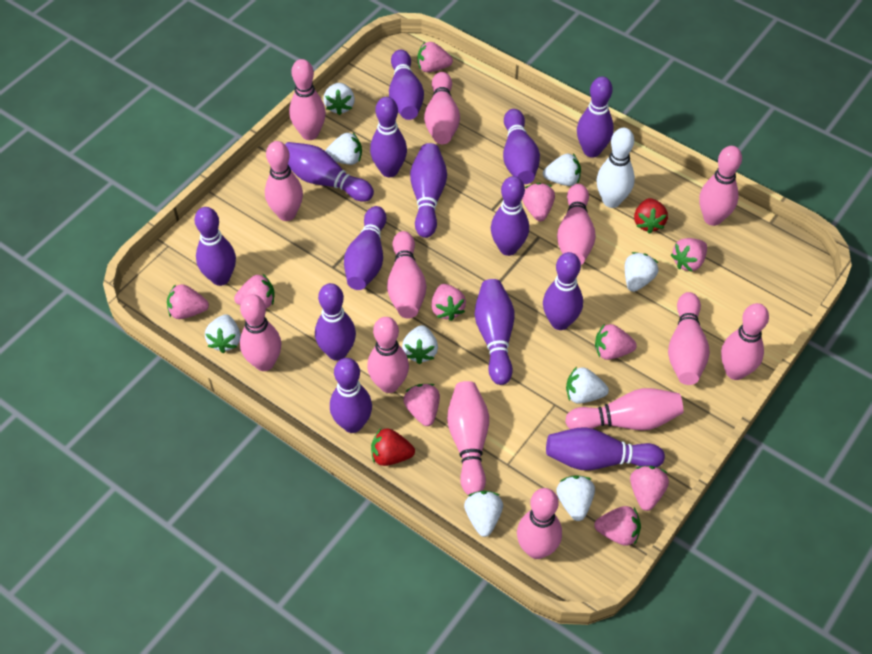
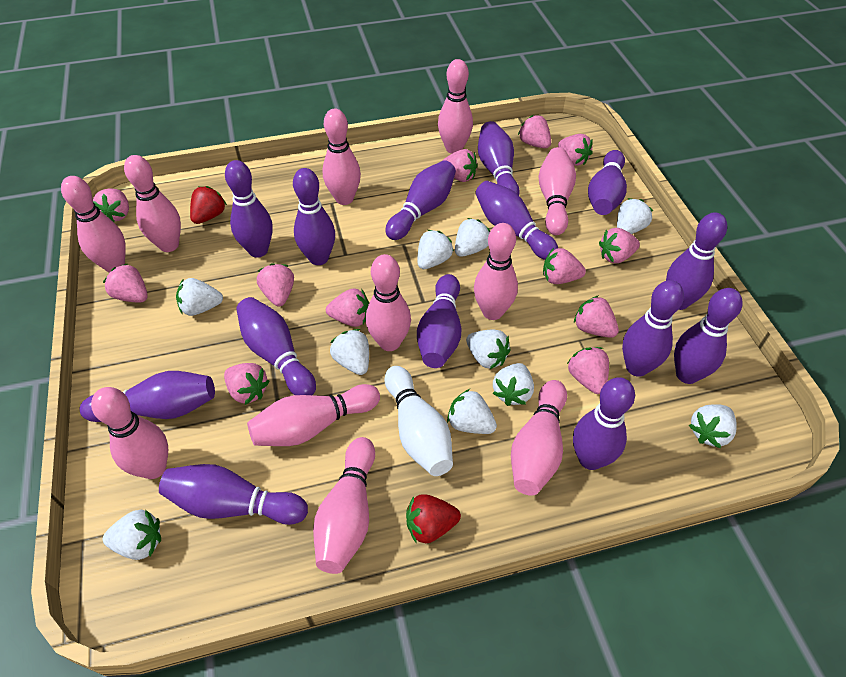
pink bowling pin: 13 -> 11
pink strawberry: 10 -> 12
white strawberry: 9 -> 10

